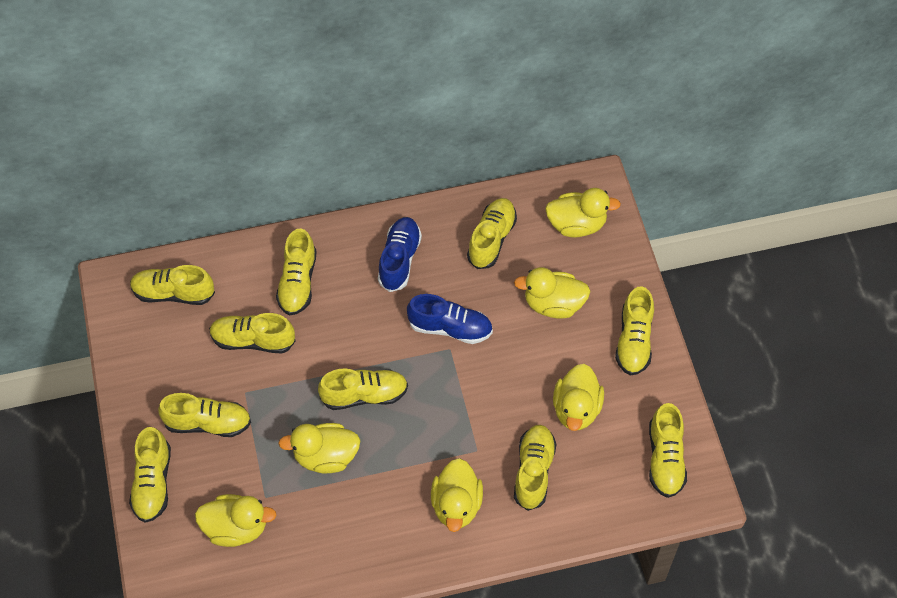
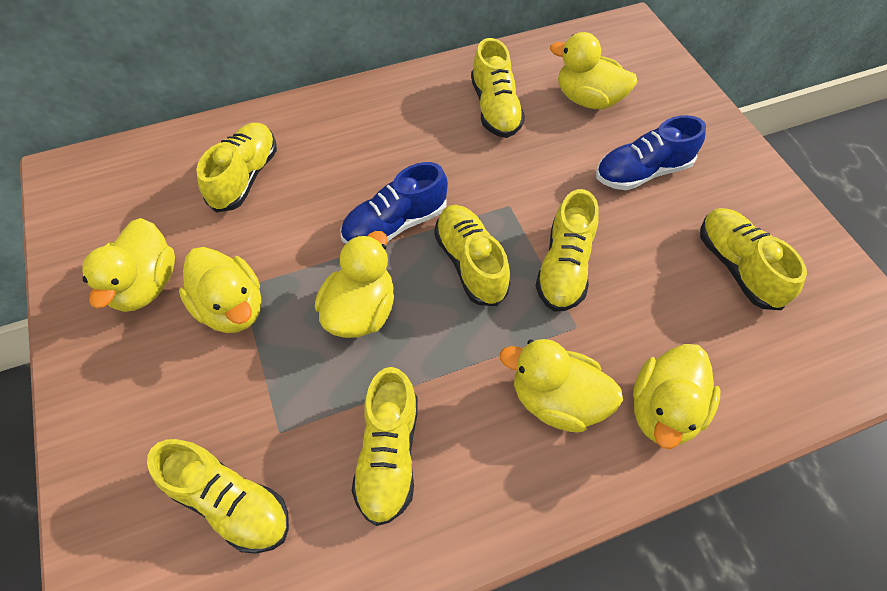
yellow shoe: 10 -> 7

